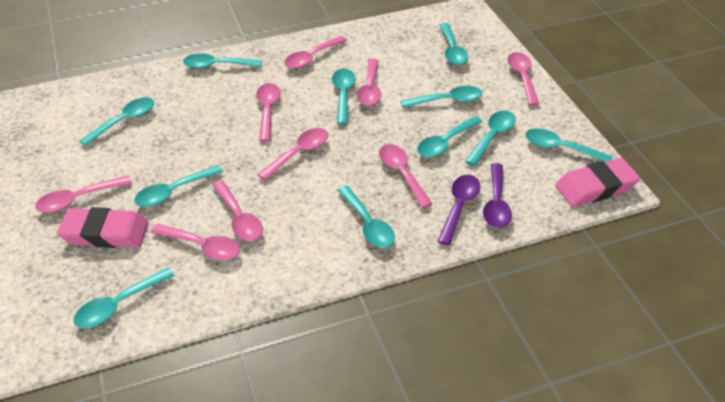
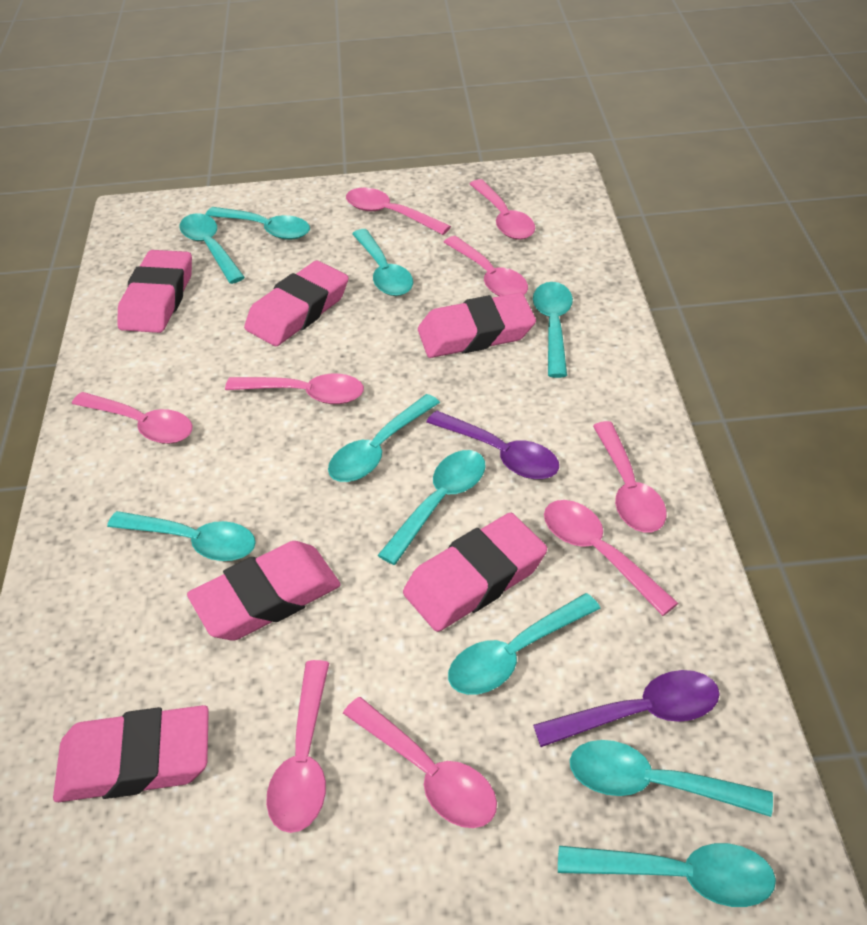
pink eraser: 2 -> 6
turquoise spoon: 11 -> 10

